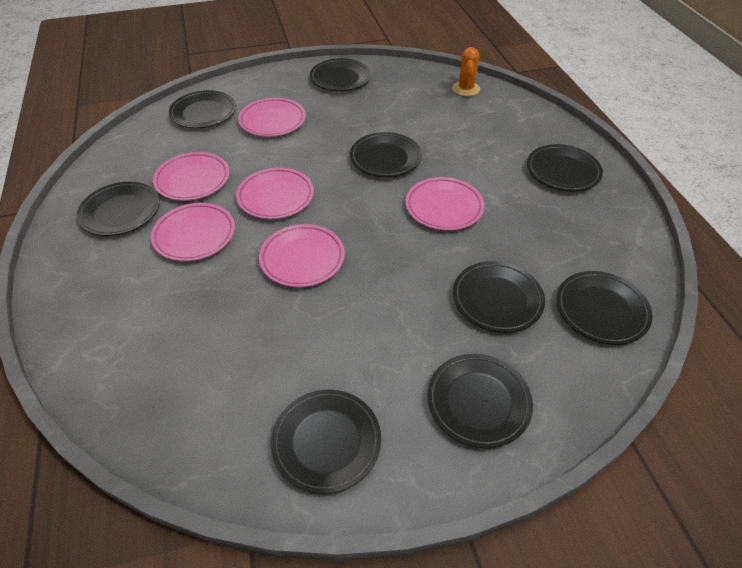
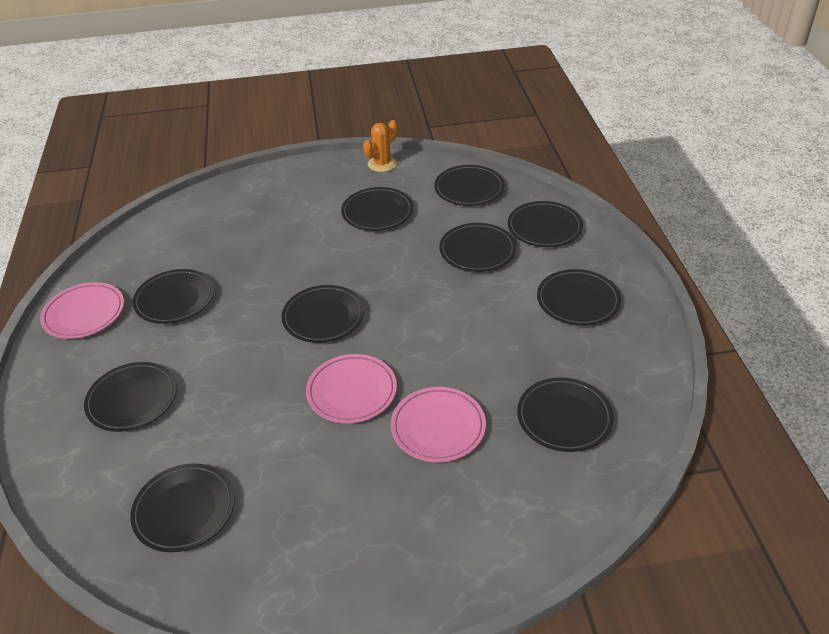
black plate: 9 -> 10
pink plate: 6 -> 3

